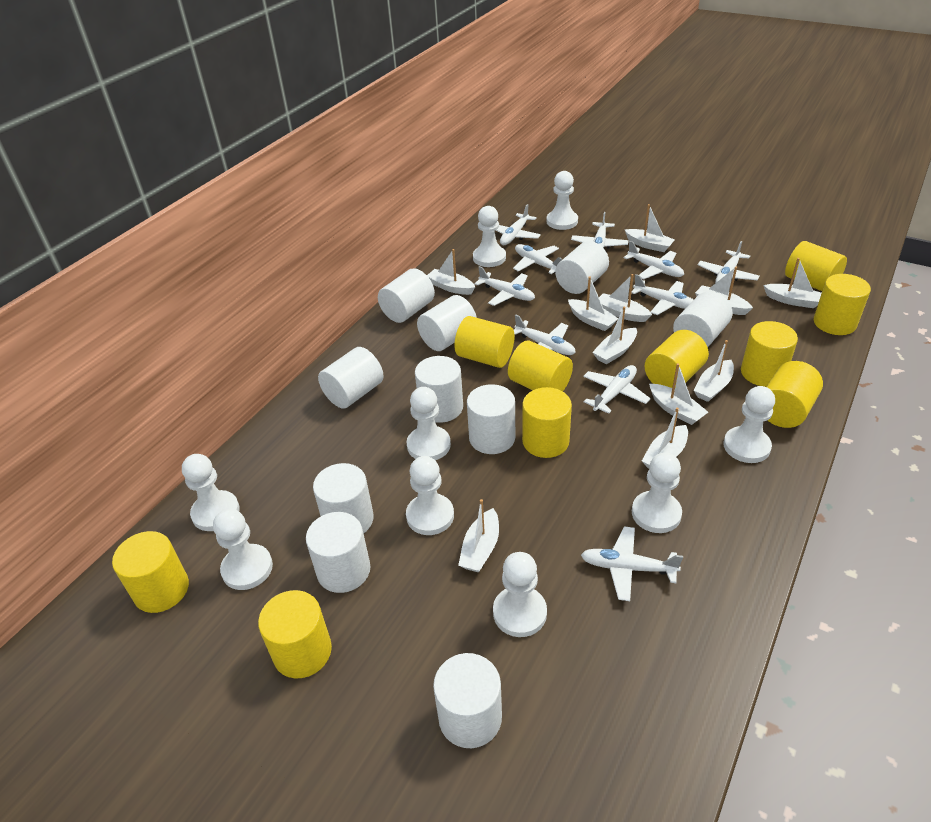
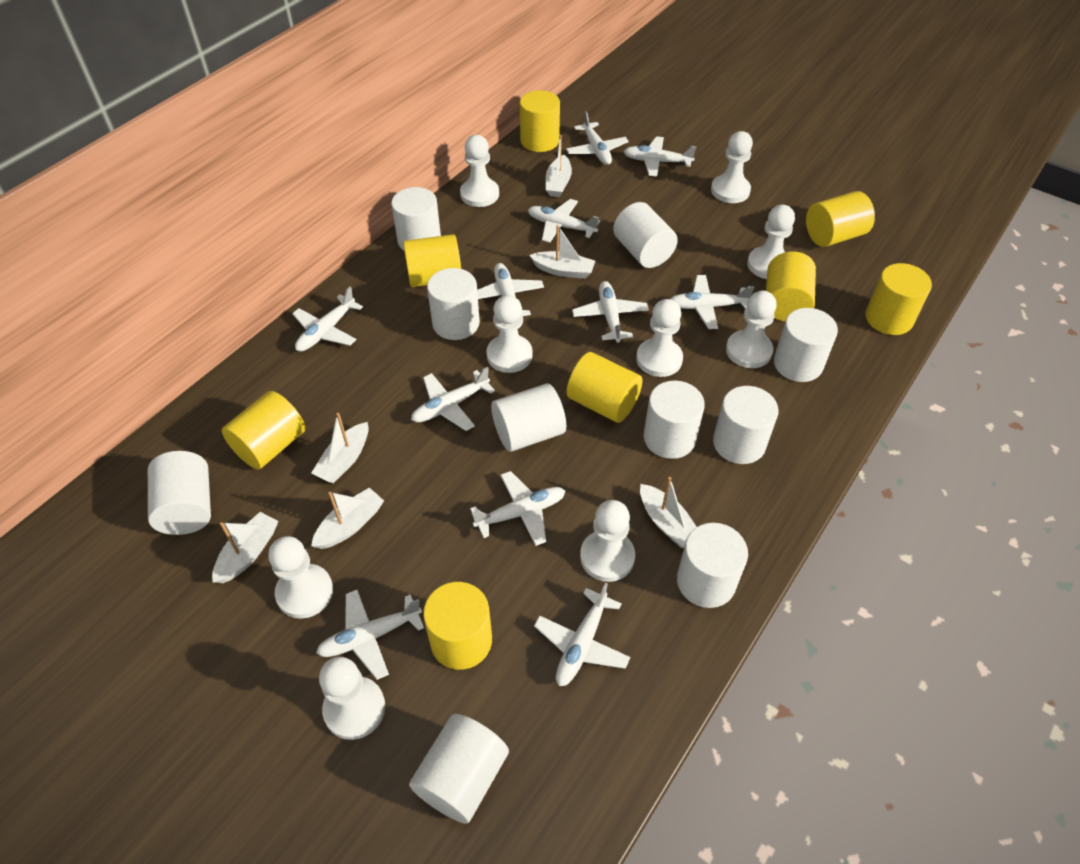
white boat: 11 -> 6
white plane: 10 -> 11
yellow cylinder: 10 -> 8

